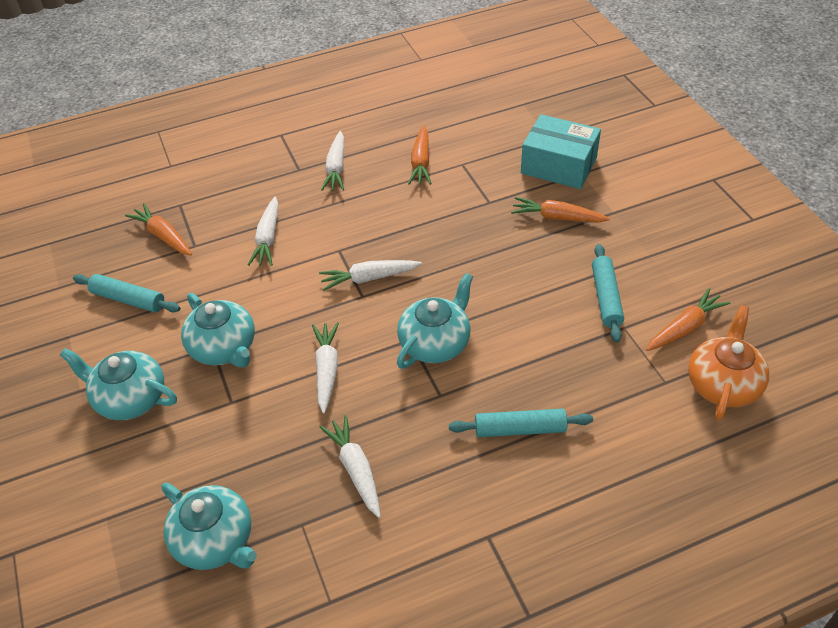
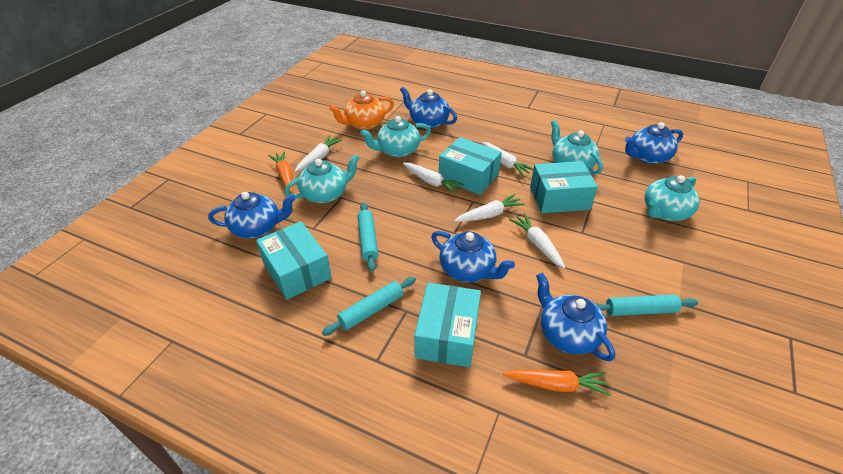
blue teapot: 0 -> 5
orange carrot: 4 -> 2
turquoise box: 1 -> 4

